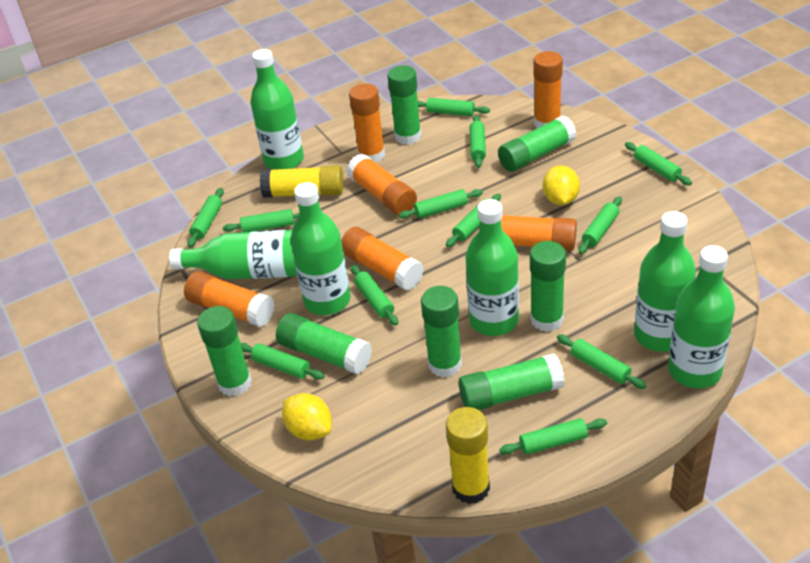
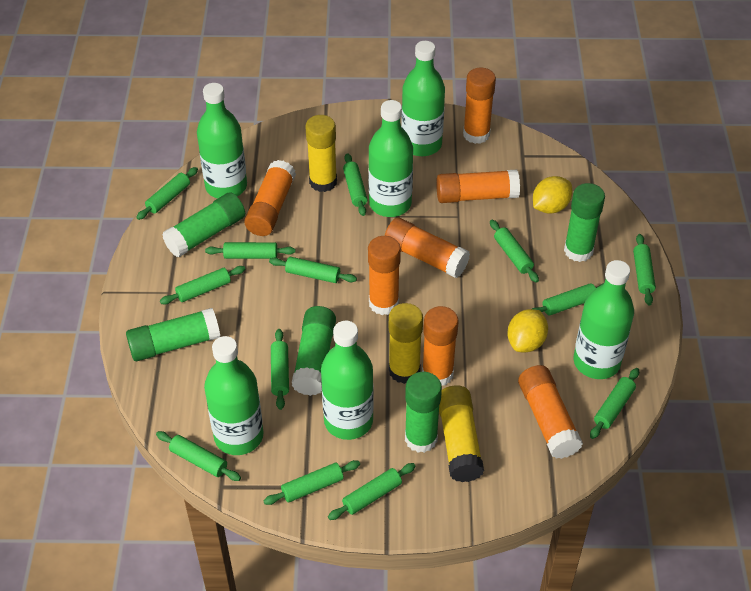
green glue stick: 7 -> 5
green rolling pin: 12 -> 13
orange glue stick: 6 -> 7
yellow glue stick: 2 -> 3

